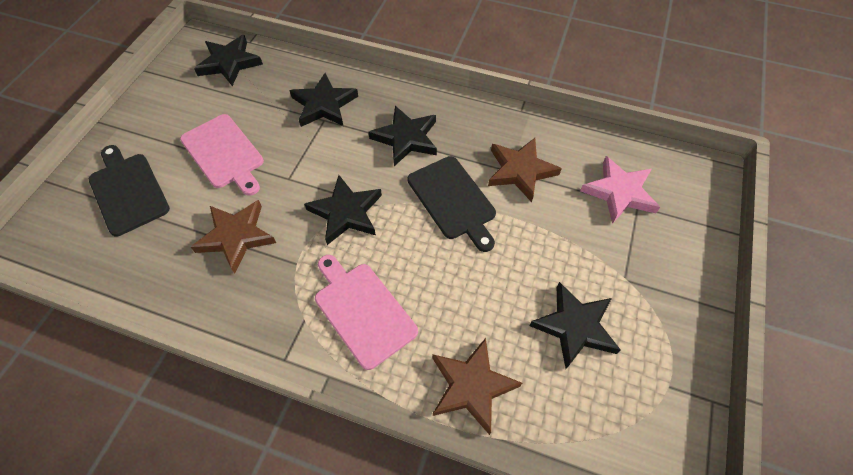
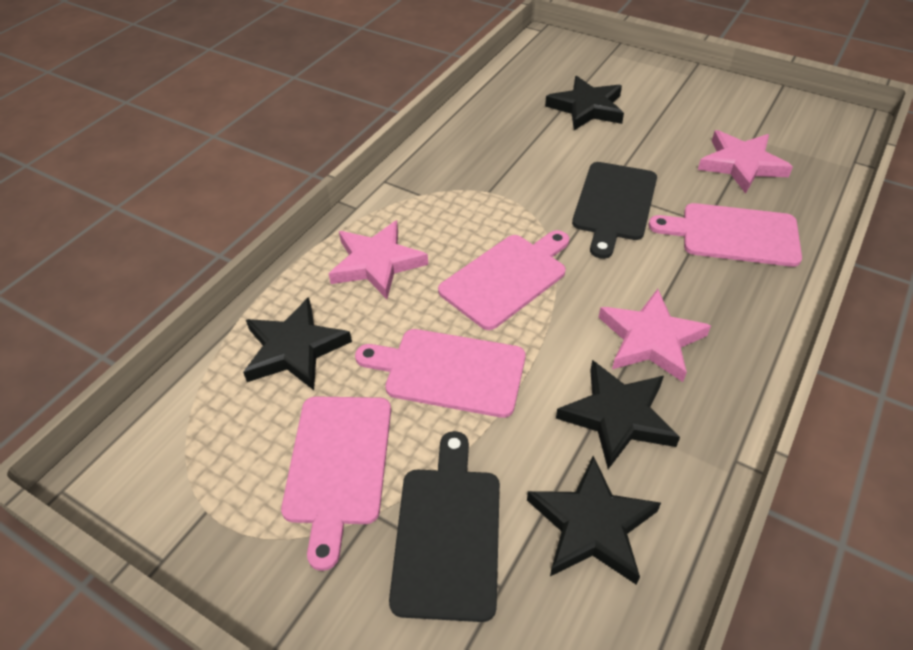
black star: 5 -> 4
brown star: 3 -> 0
pink cutting board: 2 -> 4
pink star: 1 -> 3

